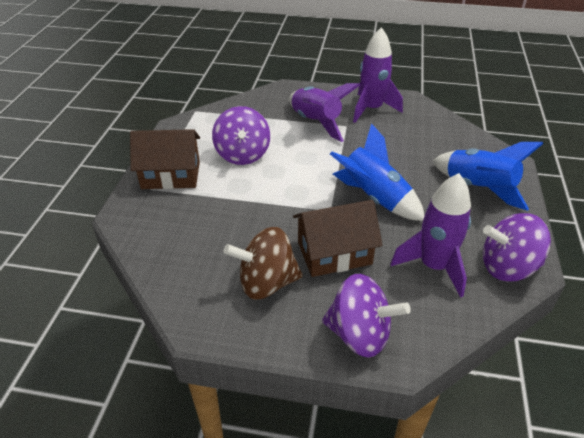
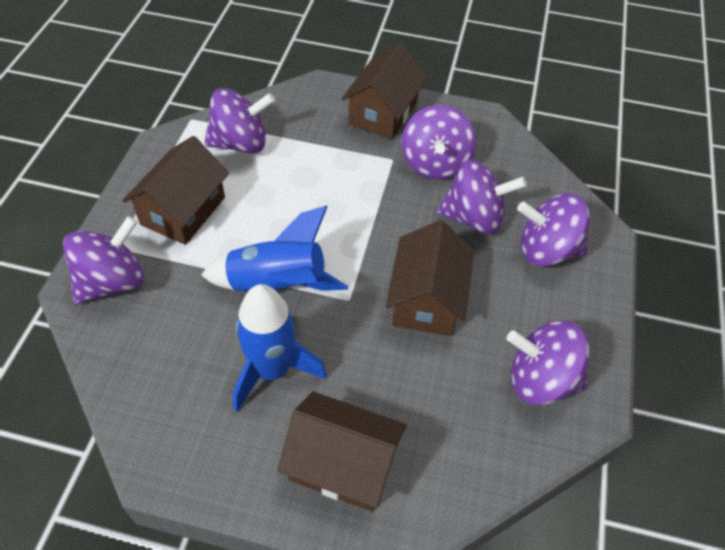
brown house: 2 -> 4
brown spinning top: 1 -> 0
purple rocket: 3 -> 0
purple spinning top: 3 -> 6

